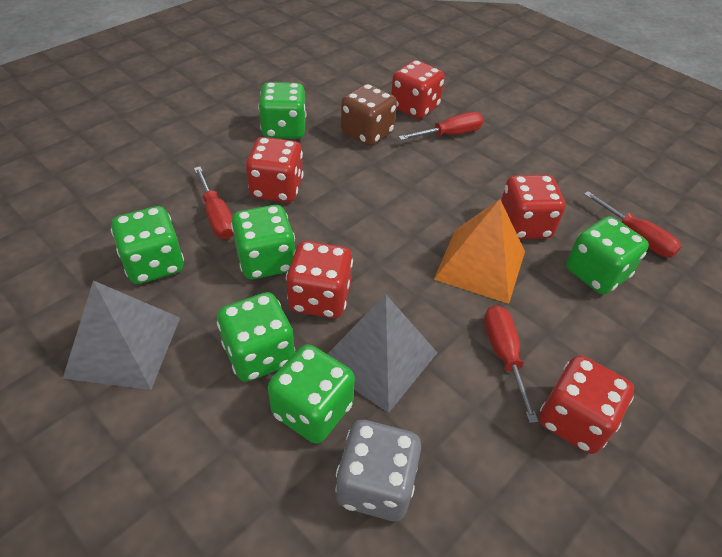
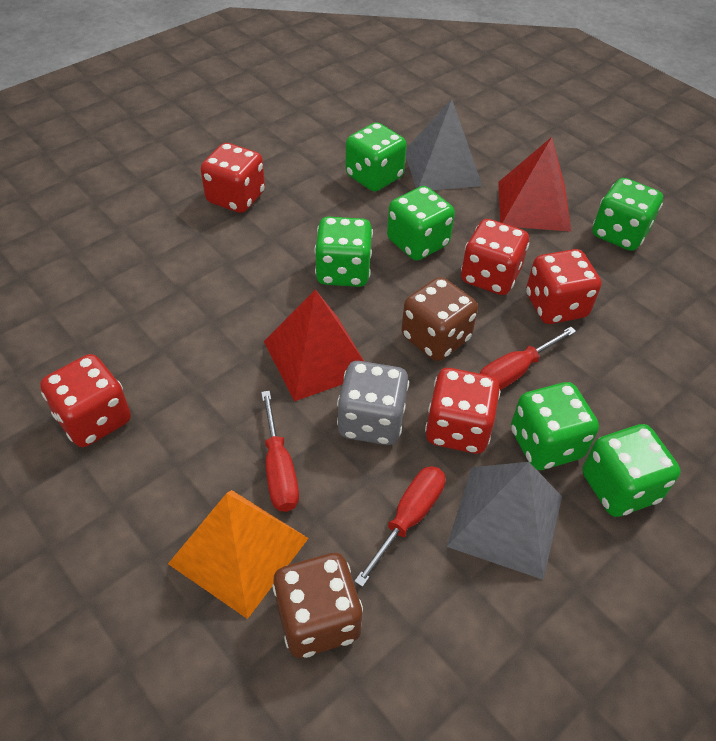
brown dice: 1 -> 2
red pyramid: 0 -> 2
red screwdriver: 4 -> 3

